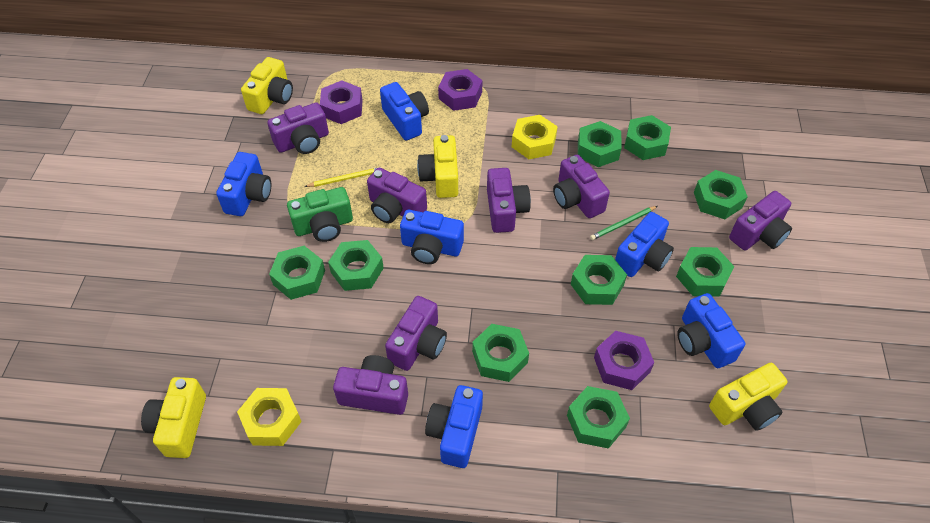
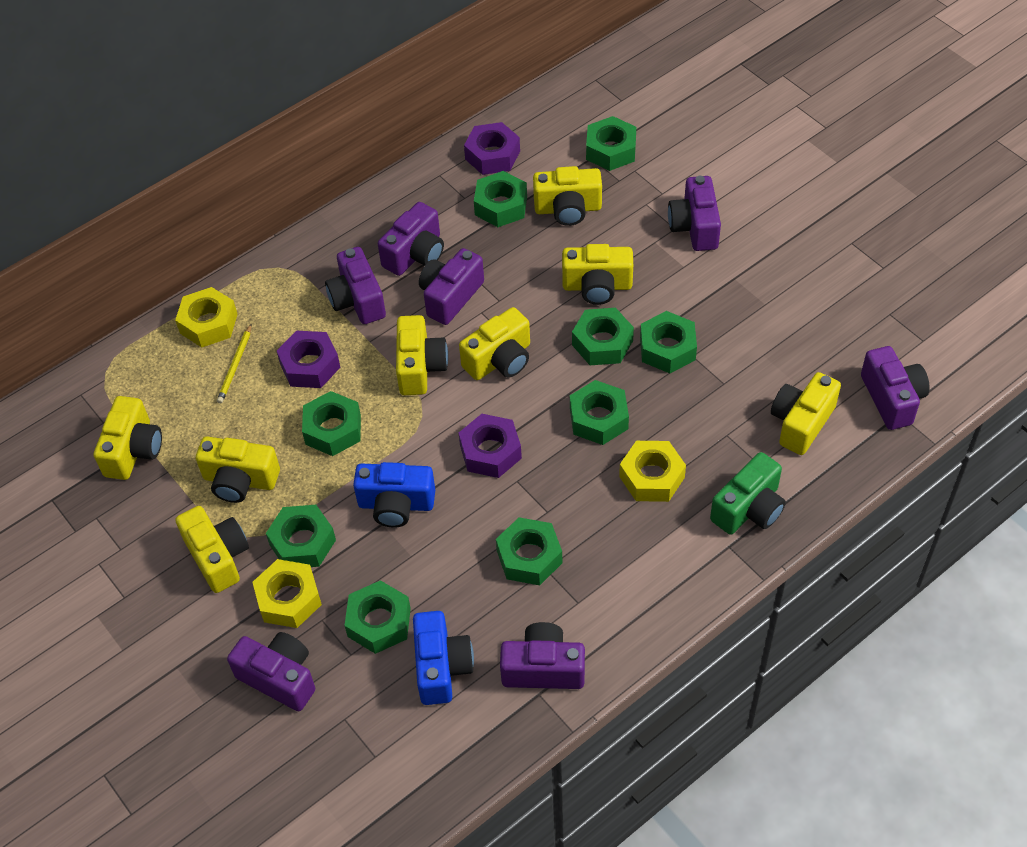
blue camera: 6 -> 2
green pencil: 1 -> 0
yellow camera: 4 -> 8
yellow nut: 2 -> 3

